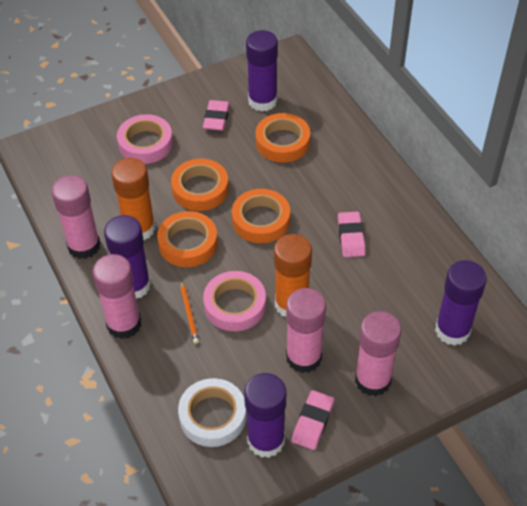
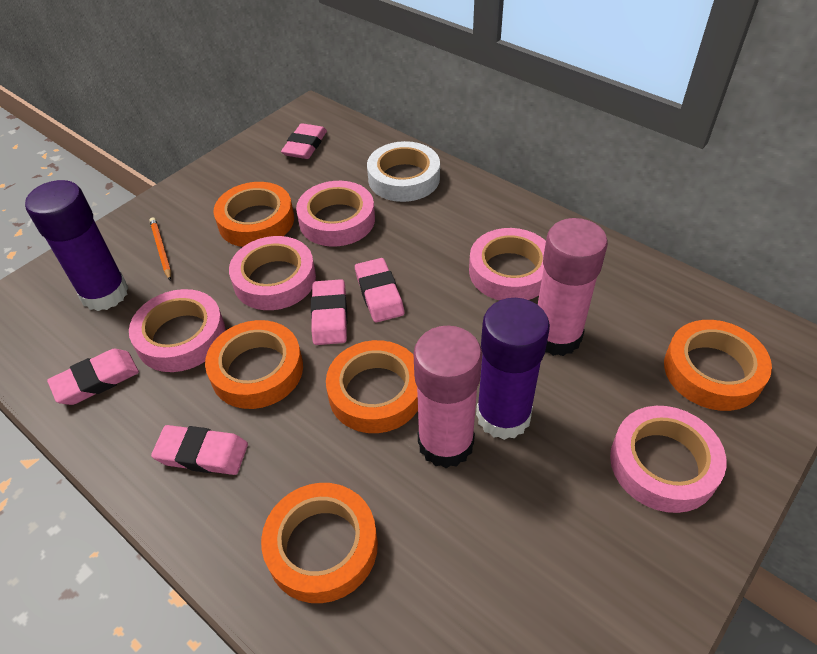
orange glue stick: 2 -> 0
orange tape: 4 -> 5
pink eraser: 3 -> 5
pink glue stick: 4 -> 2
pink tape: 2 -> 5
purple glue stick: 4 -> 2

